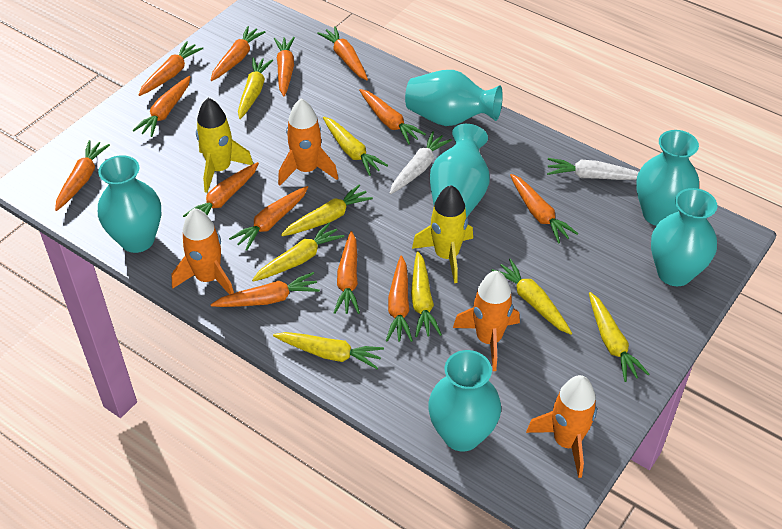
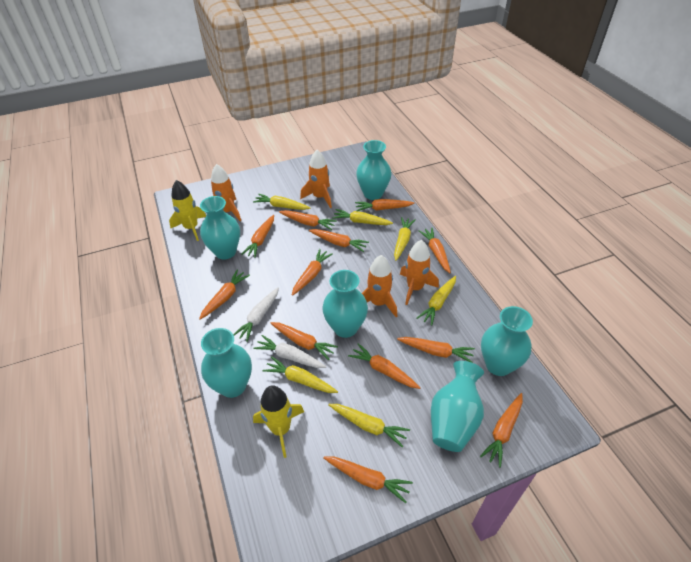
orange carrot: 13 -> 12
yellow carrot: 8 -> 6

